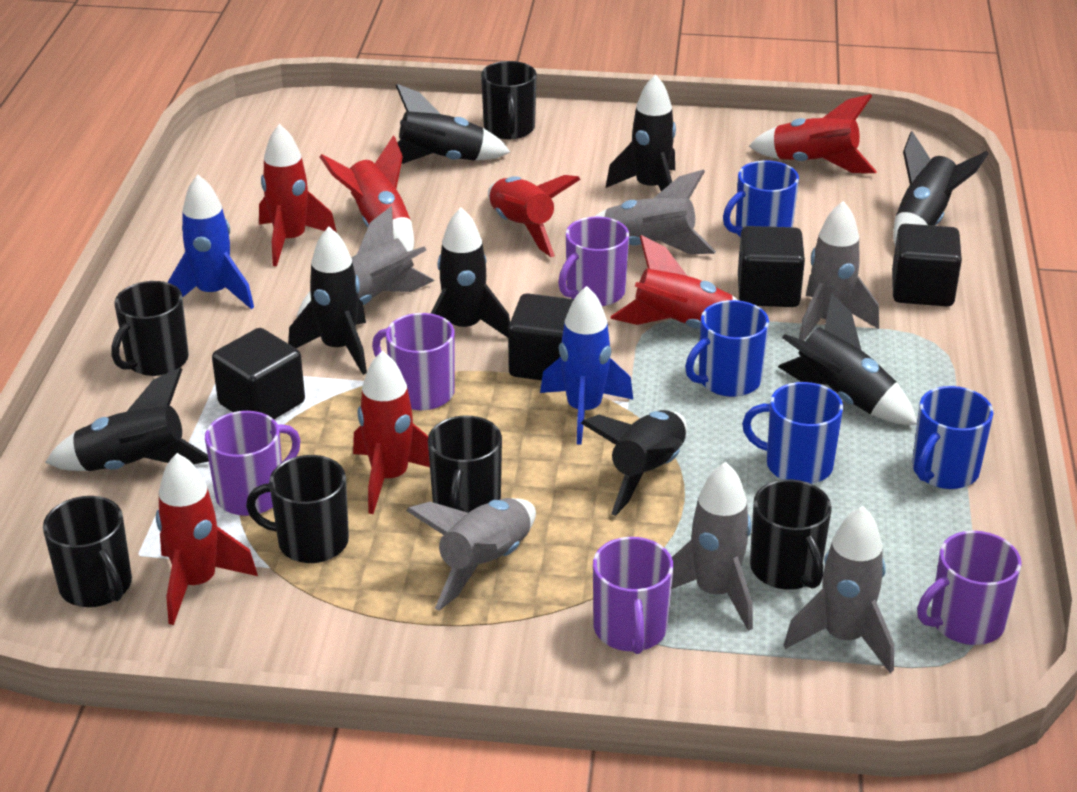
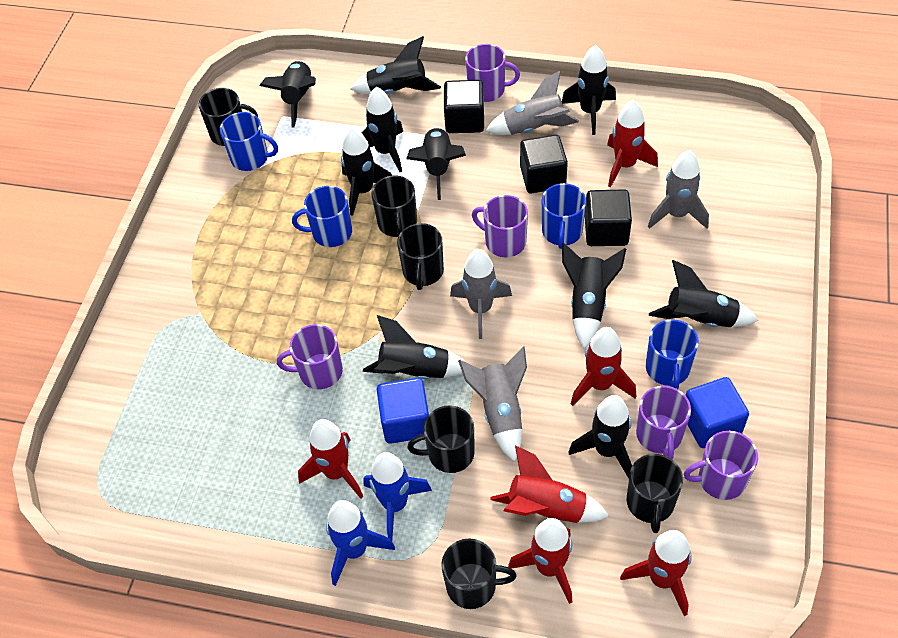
black cube: 4 -> 3
black rocket: 8 -> 10
blue cube: 0 -> 2
grey rocket: 6 -> 4
red rocket: 7 -> 6

